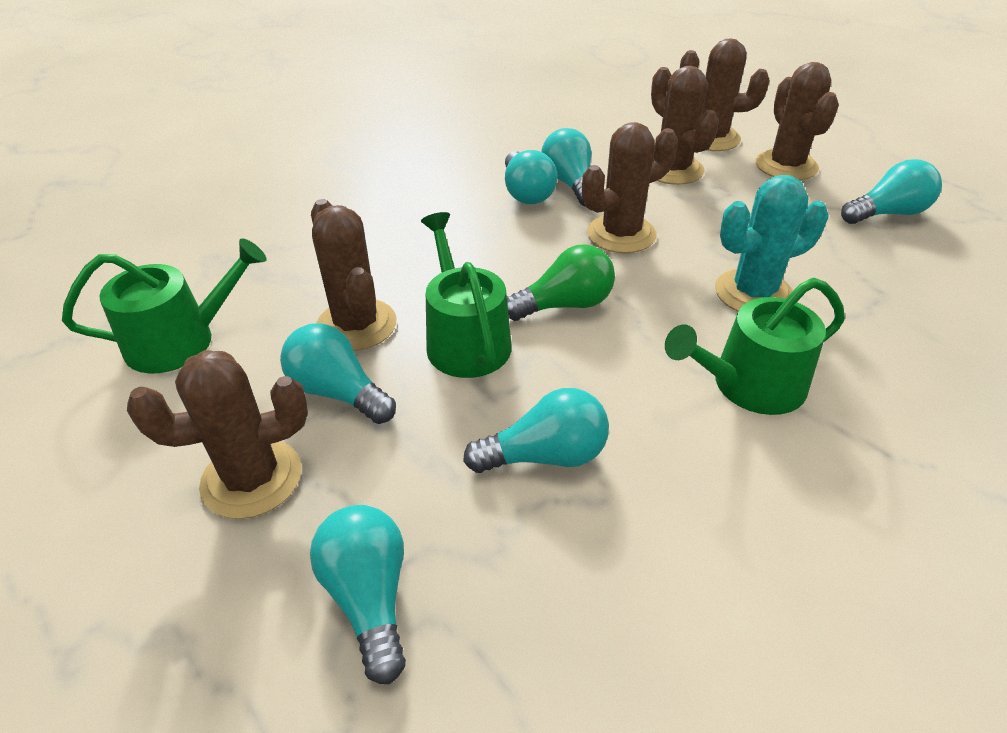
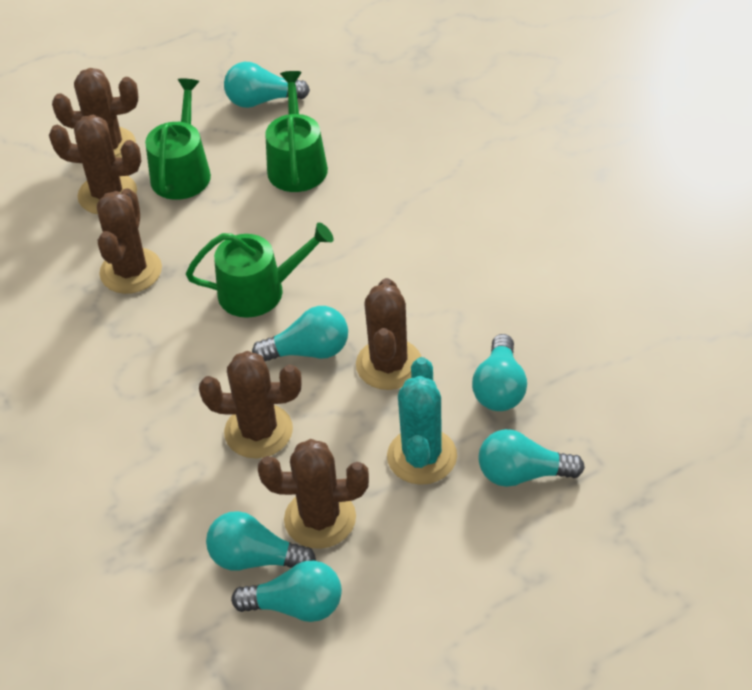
green light bulb: 1 -> 0

